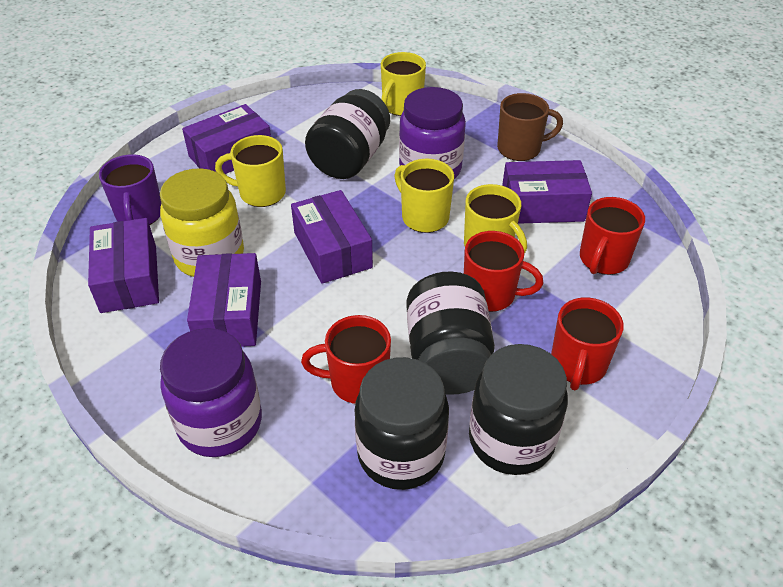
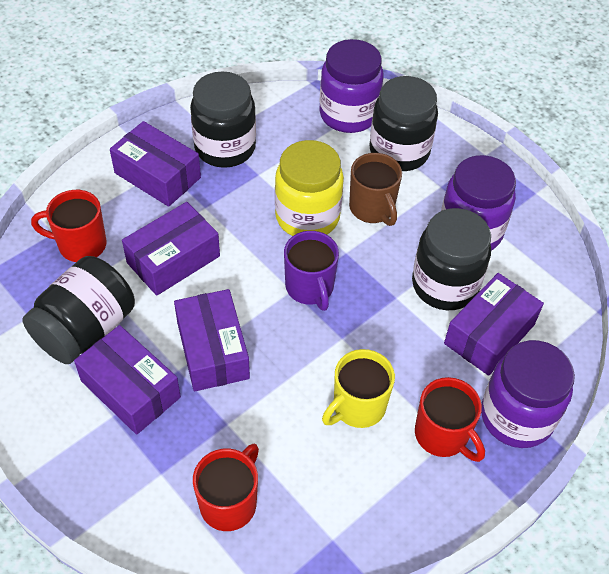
purple jar: 2 -> 3
red mug: 4 -> 3
yellow mug: 4 -> 1

